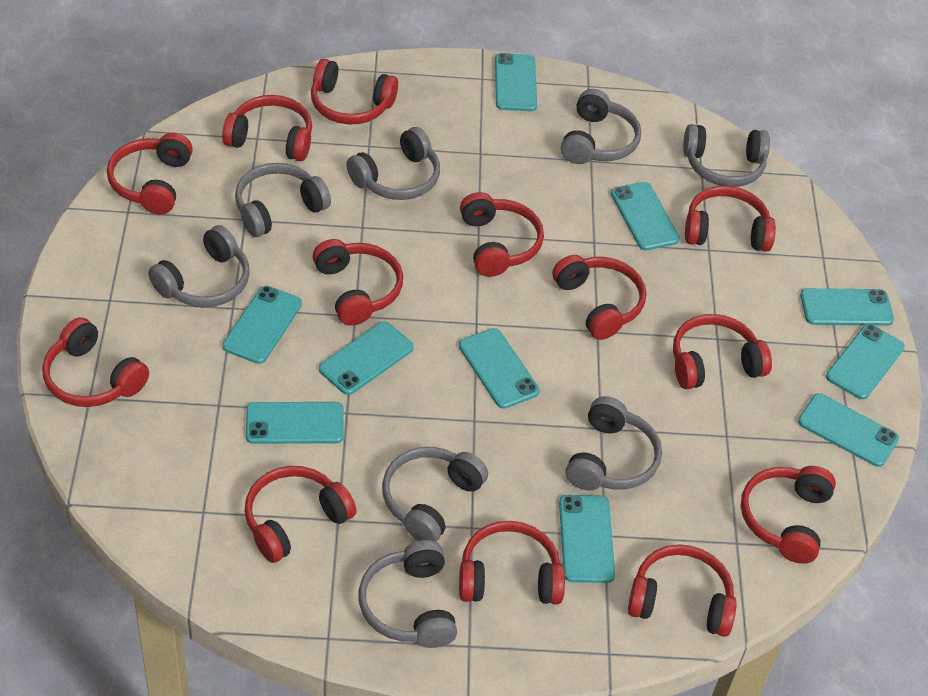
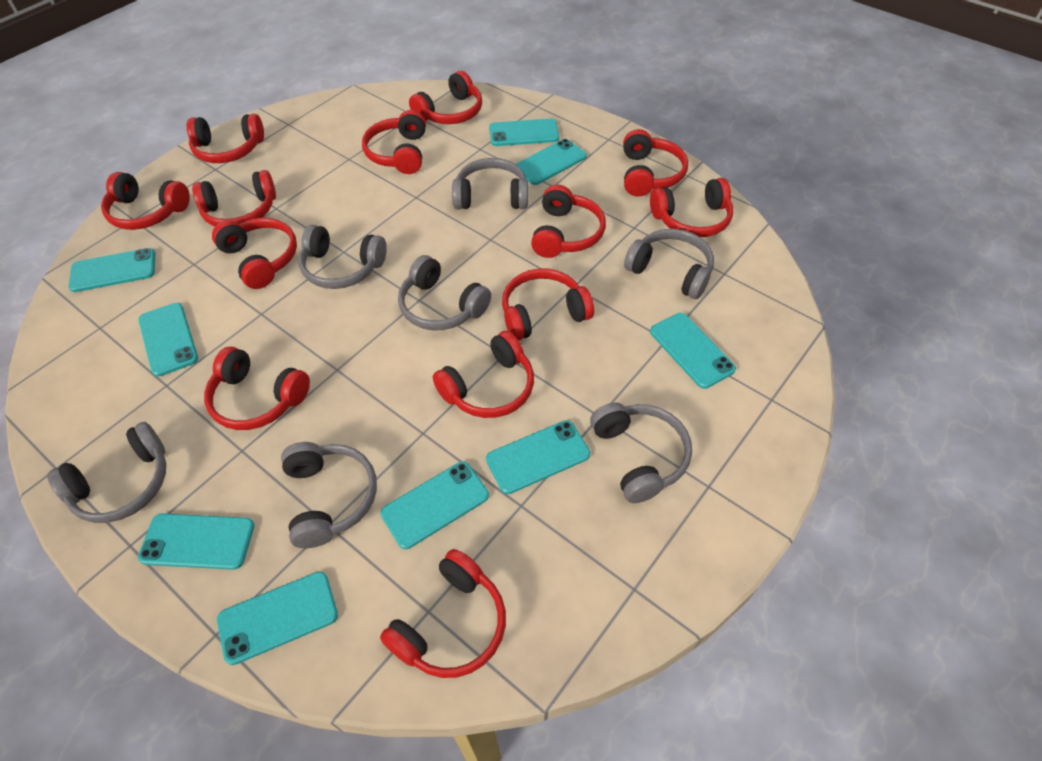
grey headphones: 8 -> 7
turquoise phone: 10 -> 9

